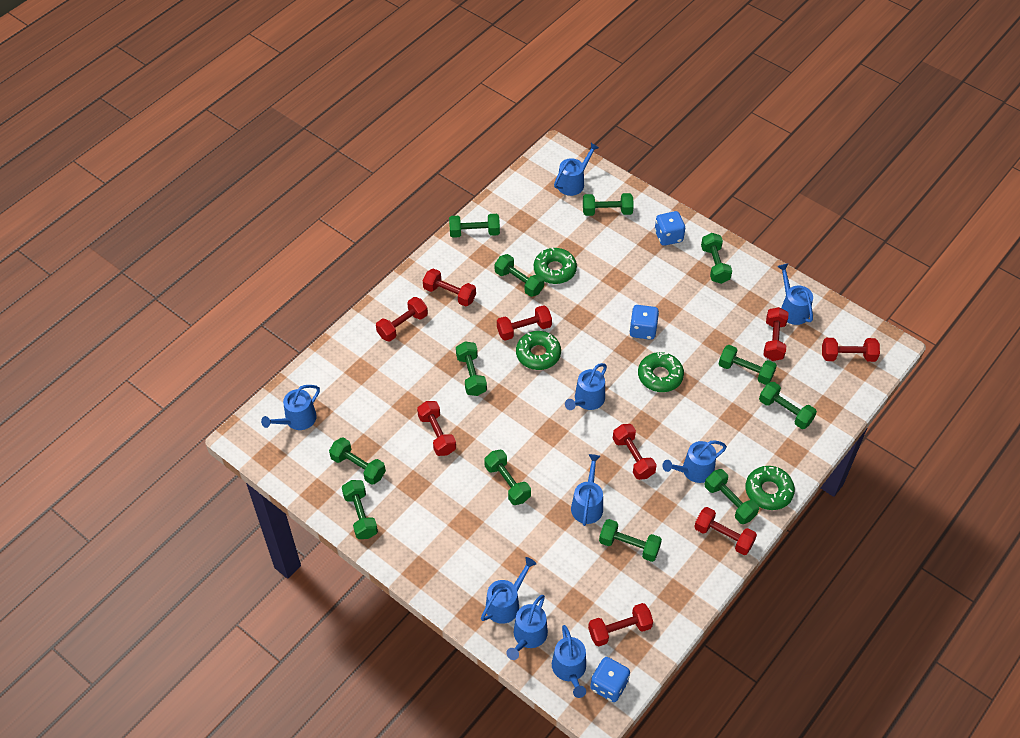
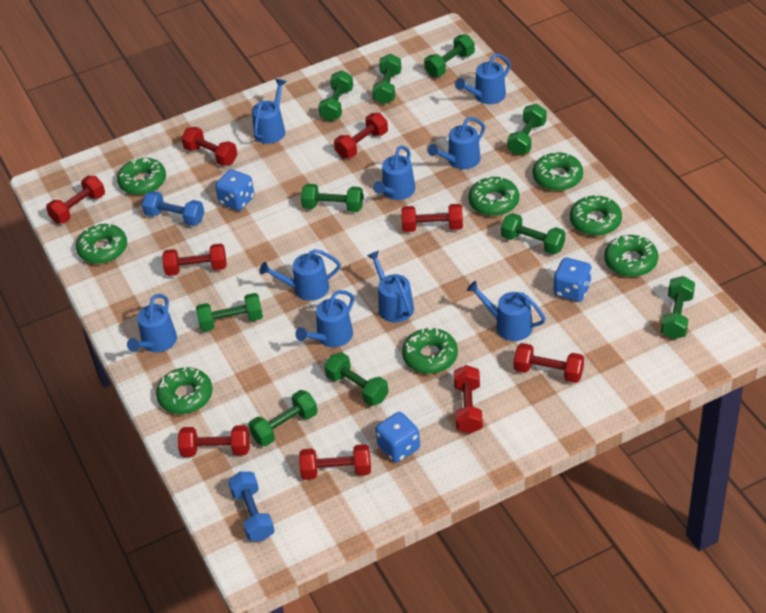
blue dumbbell: 0 -> 2
green donut: 4 -> 8
green dumbbell: 12 -> 10

